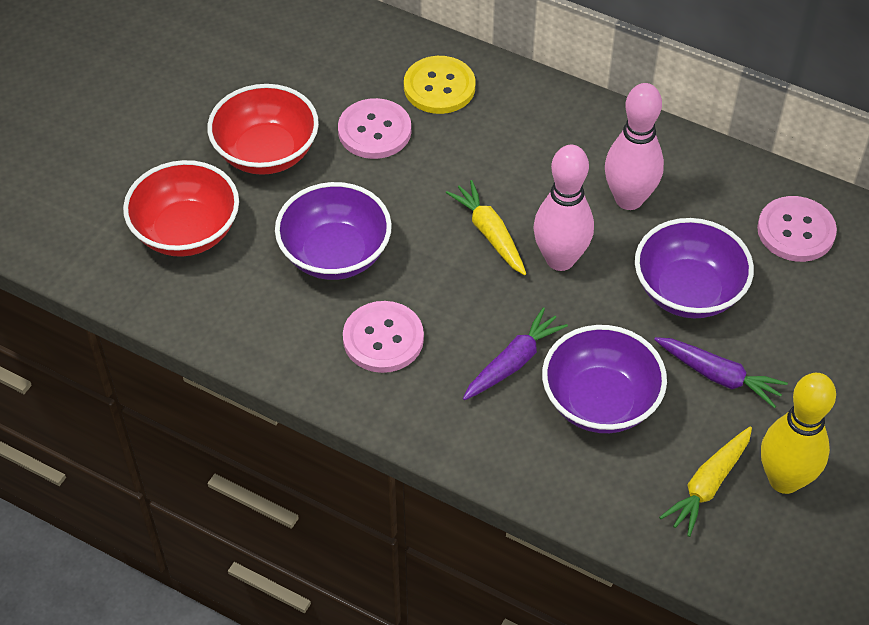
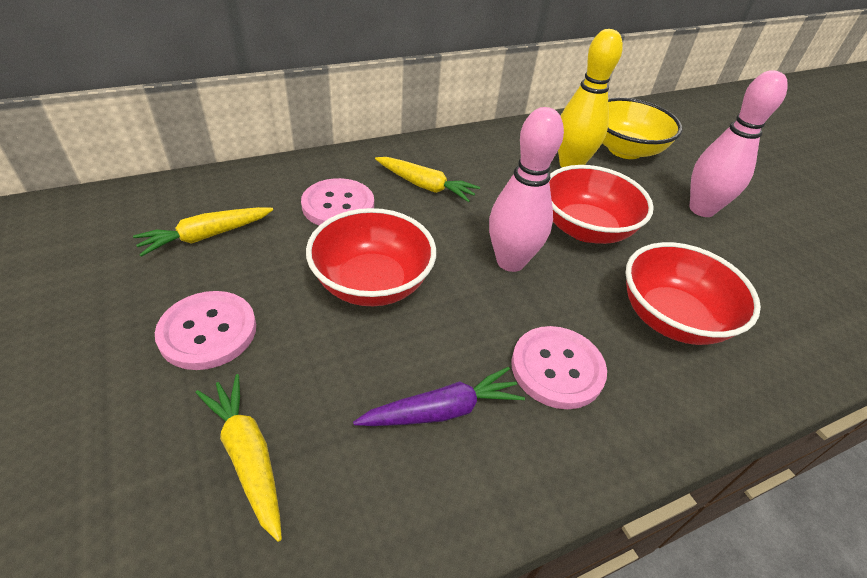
purple bowl: 3 -> 0
purple carrot: 2 -> 1
red bowl: 2 -> 3
yellow bowl: 0 -> 1
yellow button: 1 -> 0
yellow carrot: 2 -> 3

